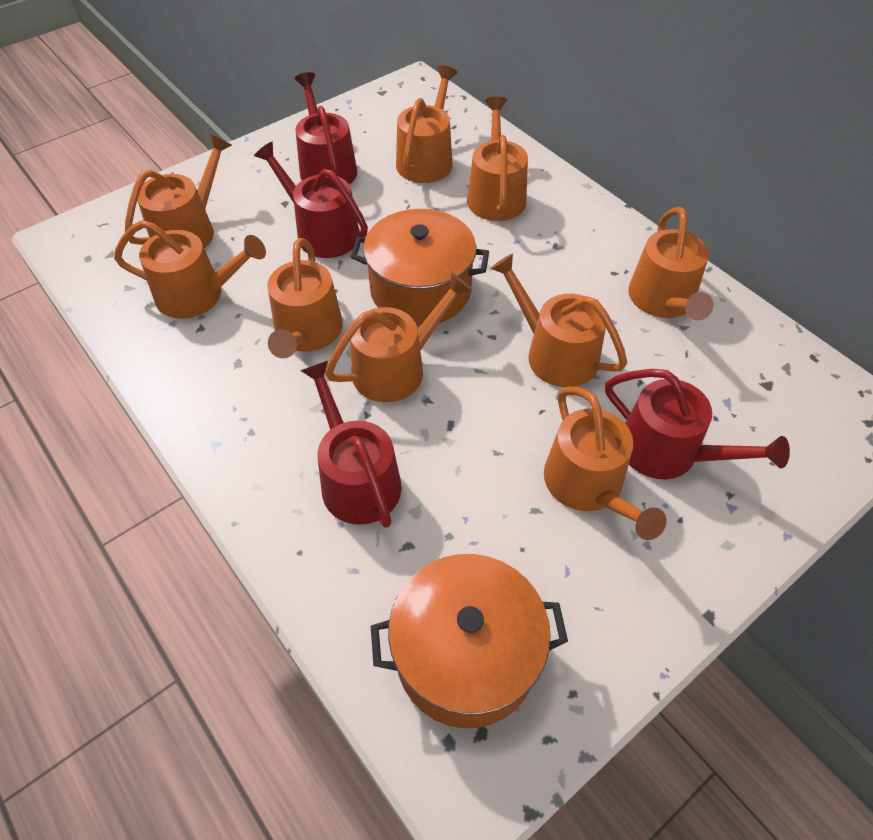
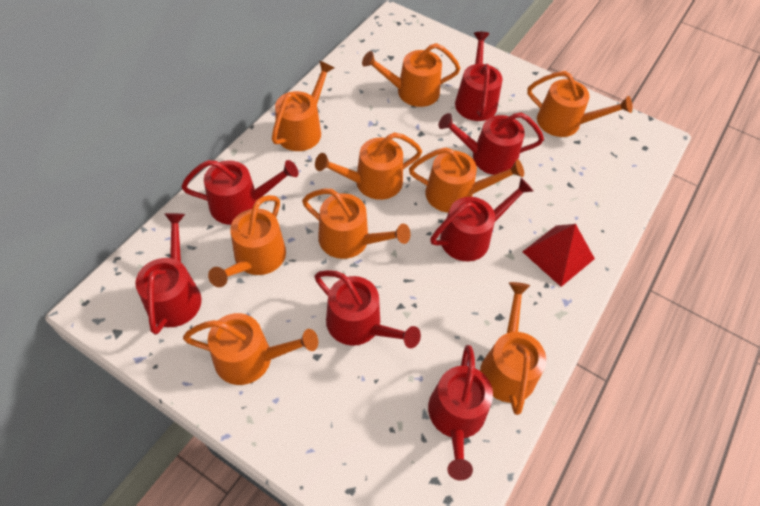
orange pot: 2 -> 0
red pyramid: 0 -> 1
red watering can: 4 -> 7

